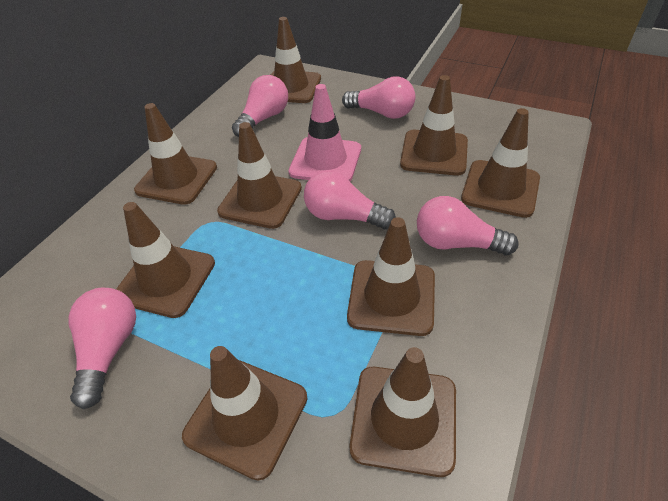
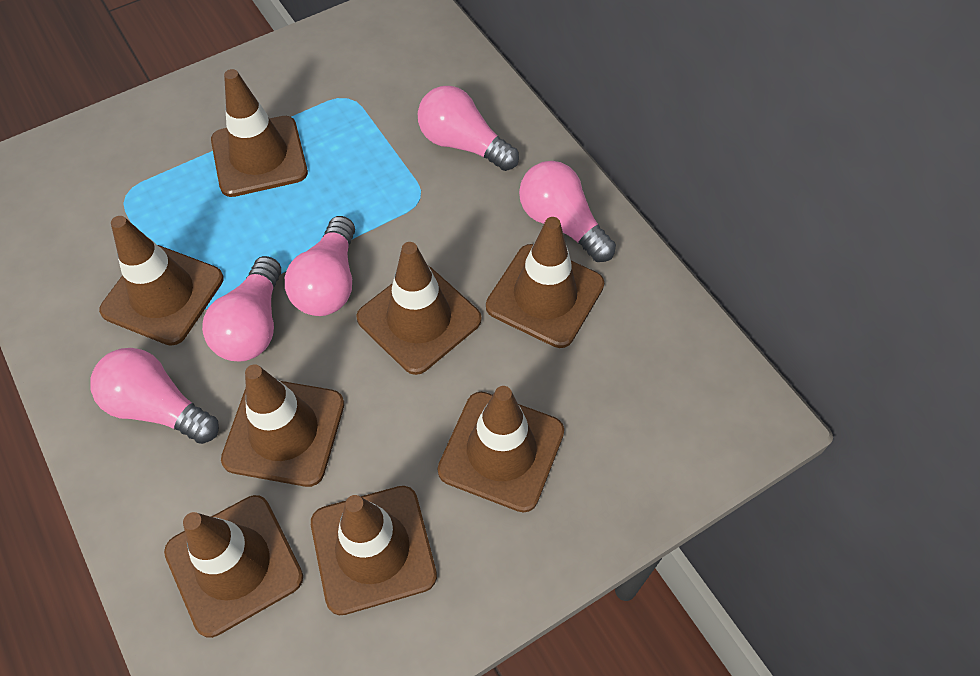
brown traffic cone: 9 -> 8
pink traffic cone: 1 -> 0

